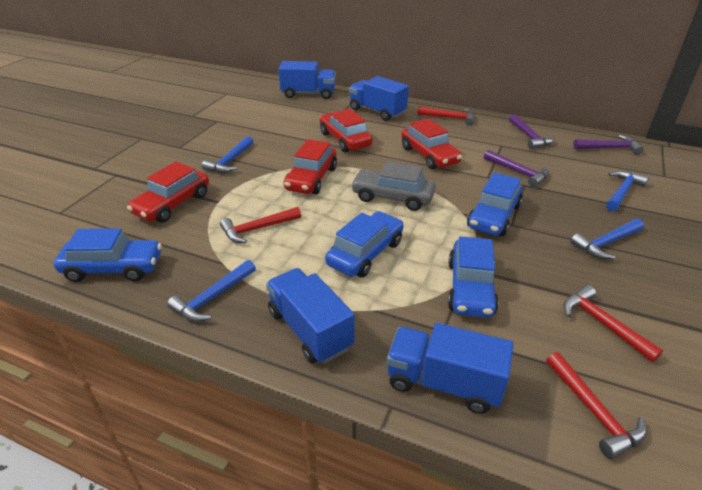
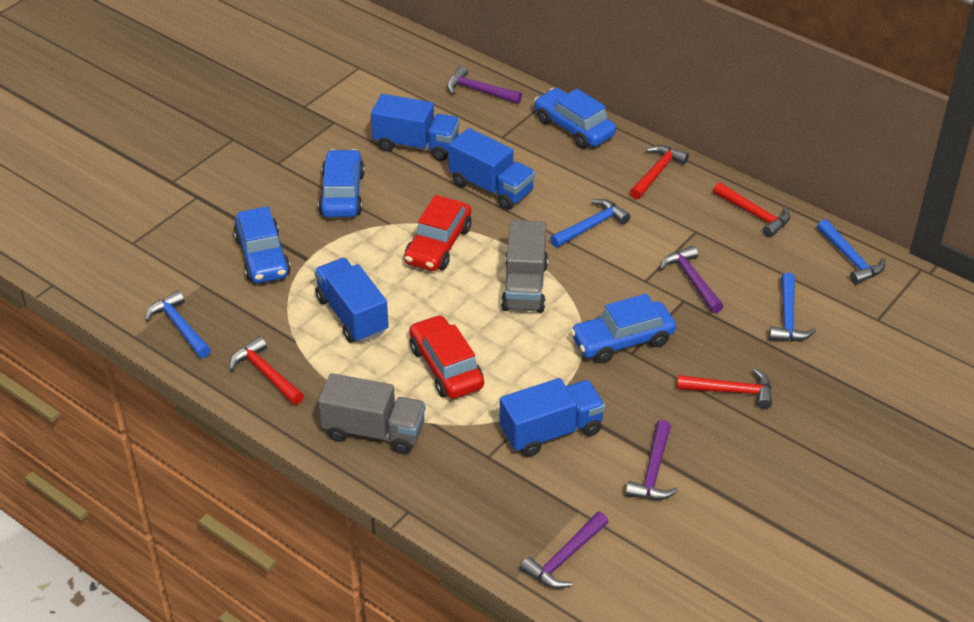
grey car: 1 -> 0
grey truck: 0 -> 2
purple hammer: 3 -> 4
red car: 4 -> 2

